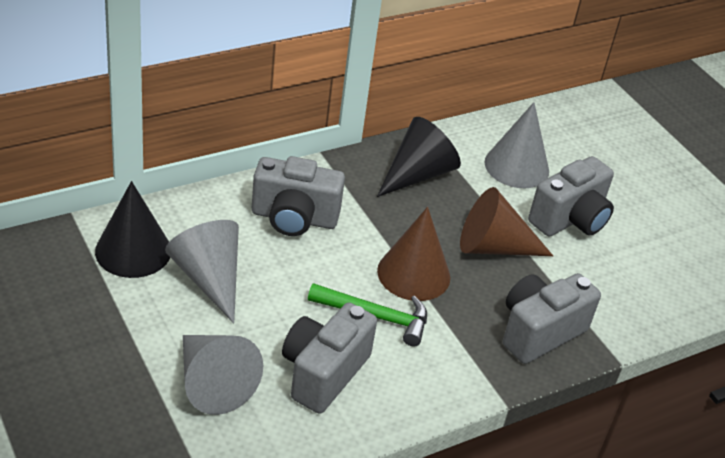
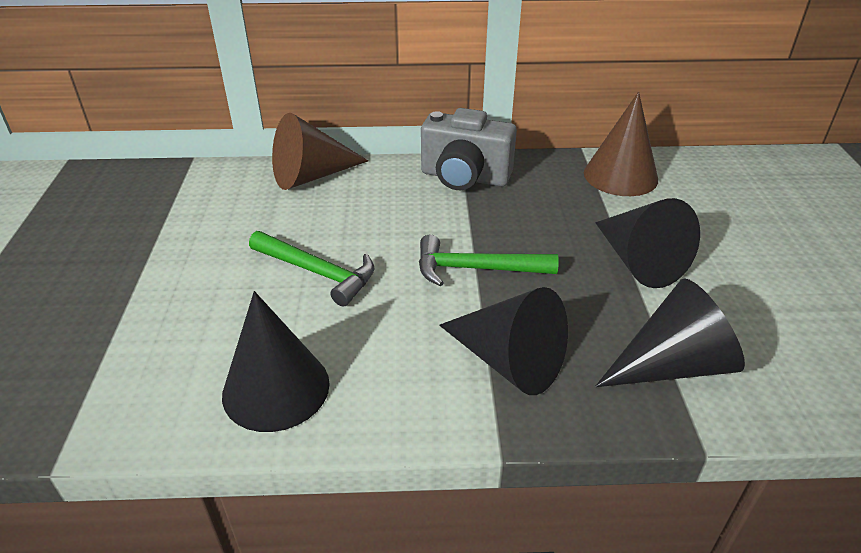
black cone: 2 -> 4
green hammer: 1 -> 2
grey camera: 4 -> 1
grey cone: 3 -> 0

